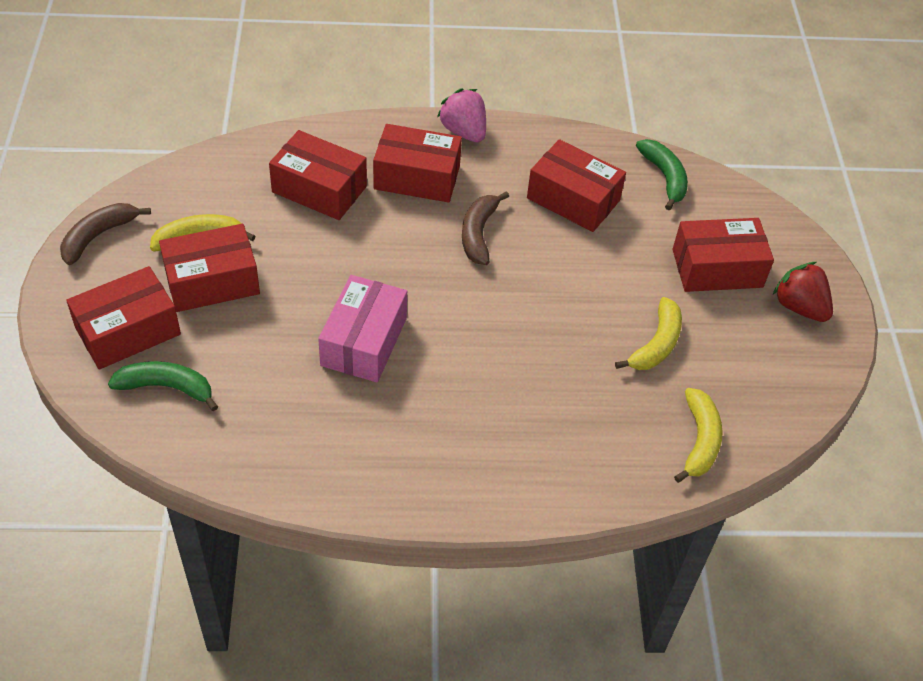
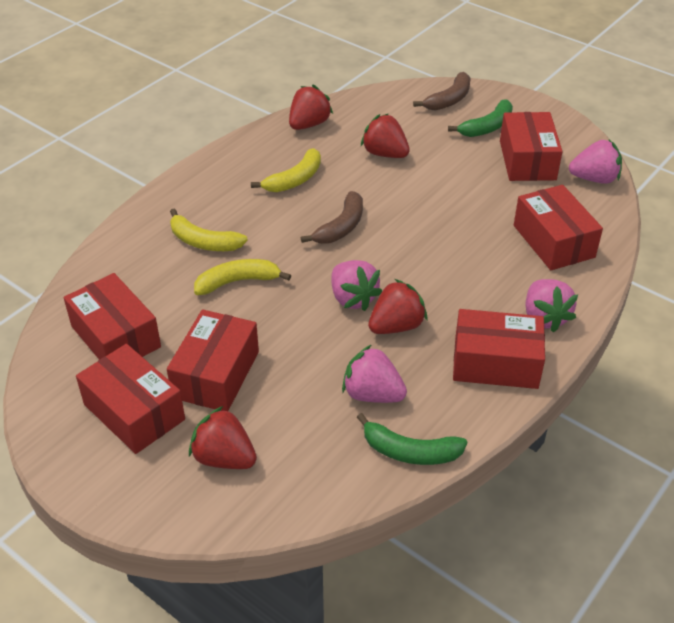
pink box: 1 -> 0
pink strawberry: 1 -> 4
red strawberry: 1 -> 4

